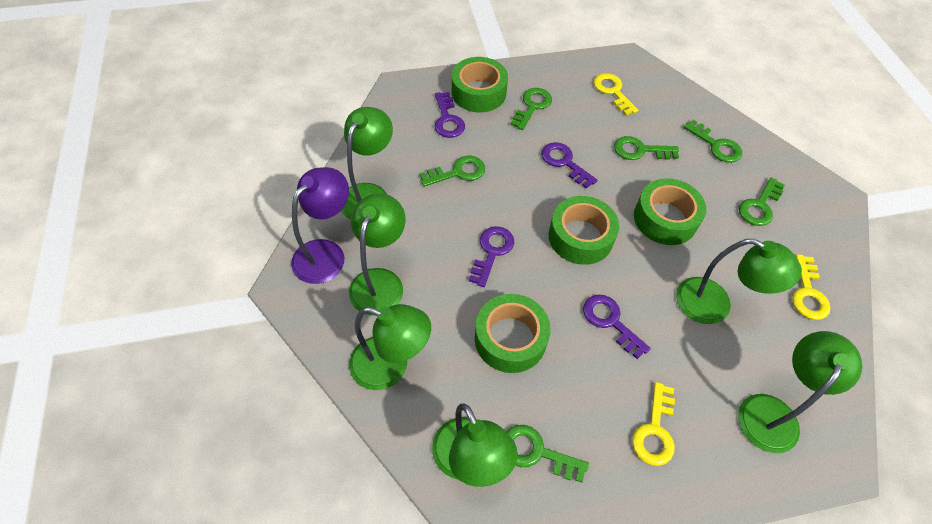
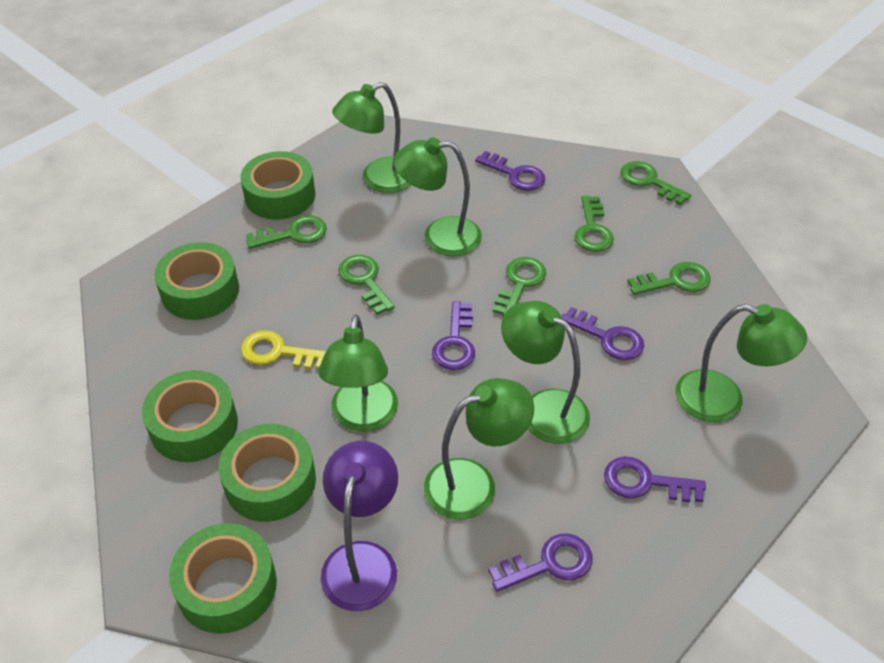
green tape: 4 -> 5
purple key: 4 -> 5
yellow key: 3 -> 1

